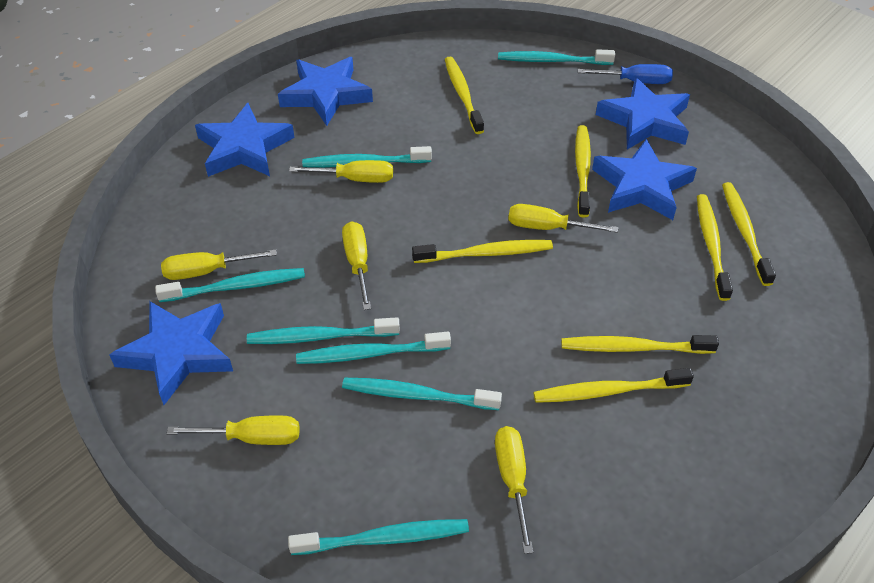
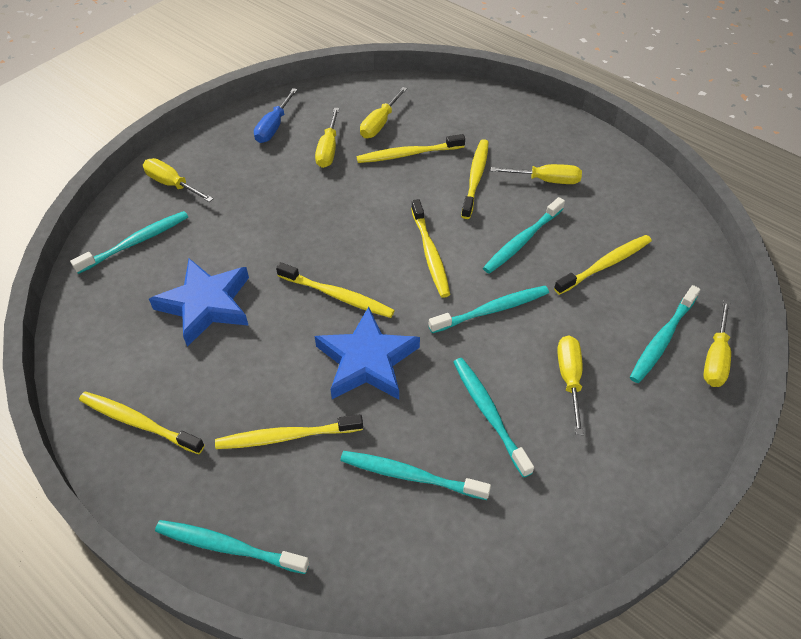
blue star: 5 -> 2

